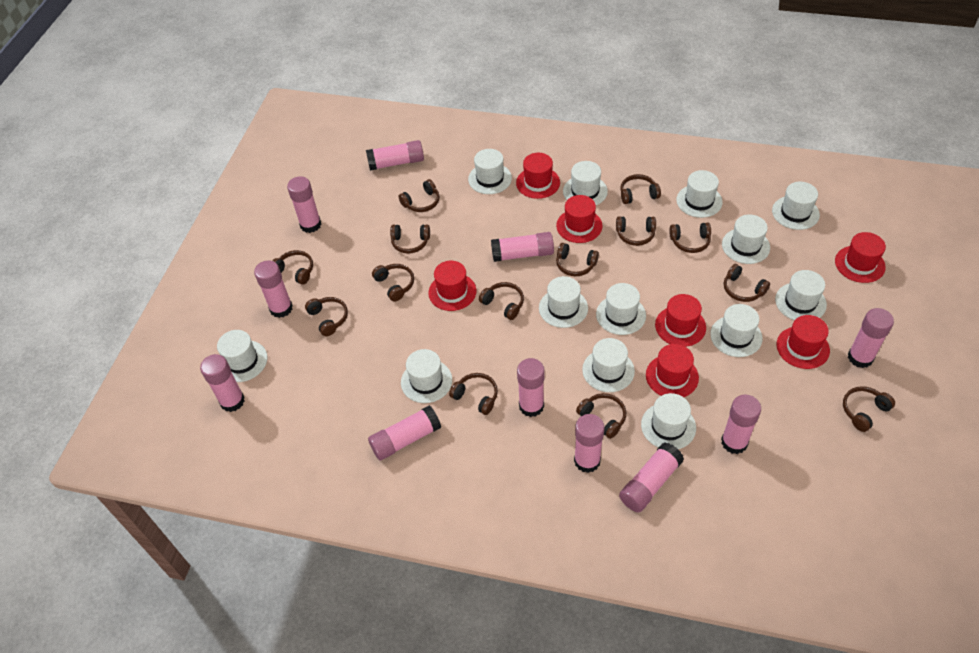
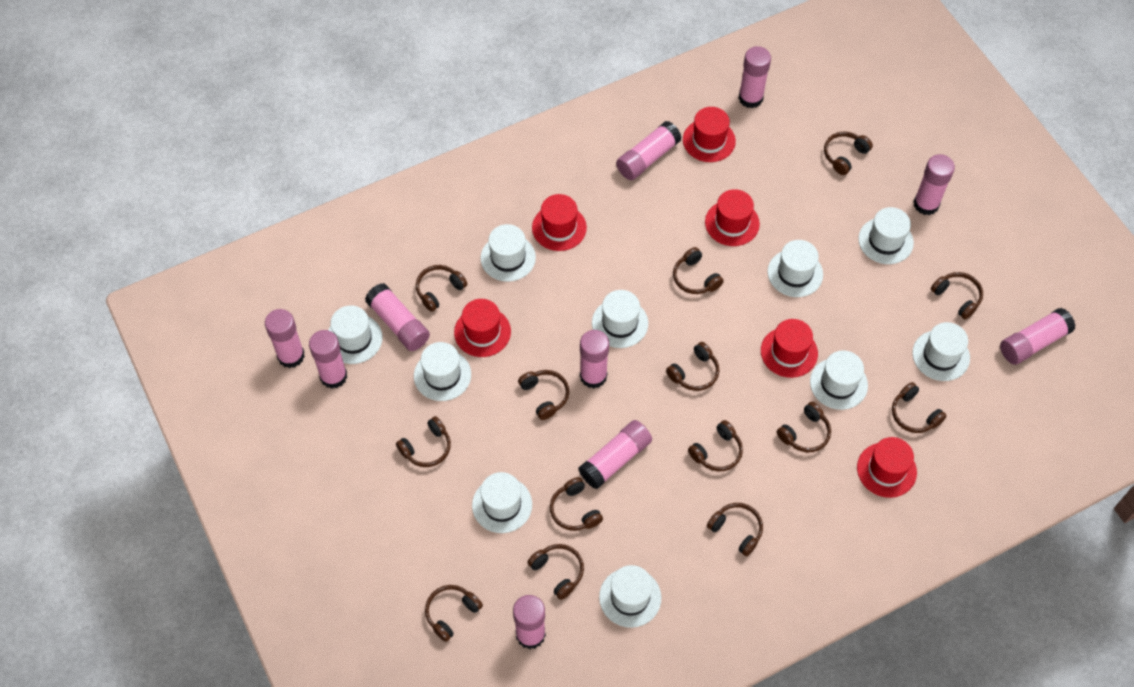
pink glue stick: 11 -> 10
red hat: 7 -> 6
white hat: 13 -> 10

